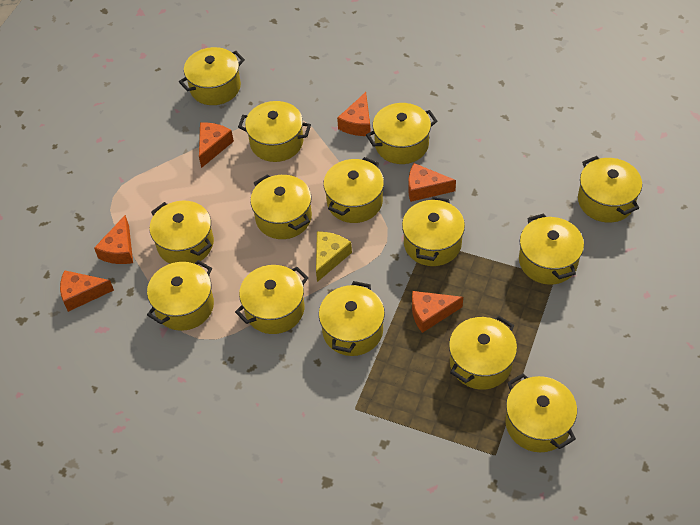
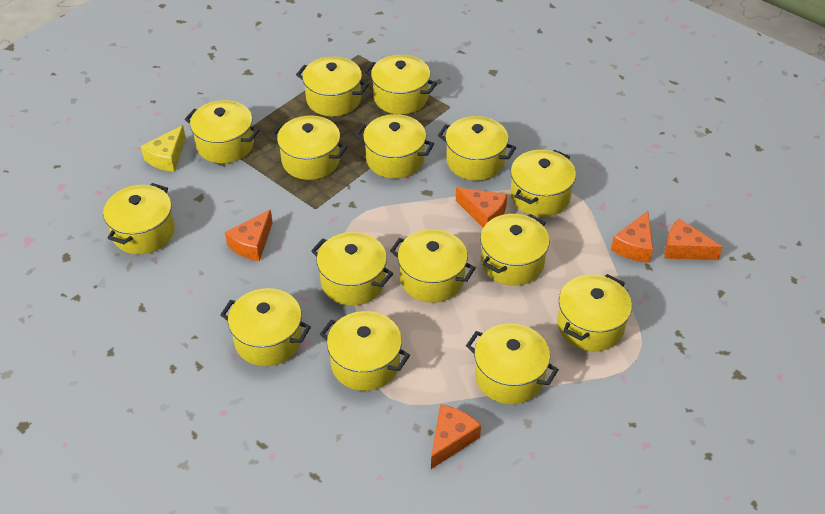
orange cheese: 6 -> 5
yellow pot: 14 -> 15

